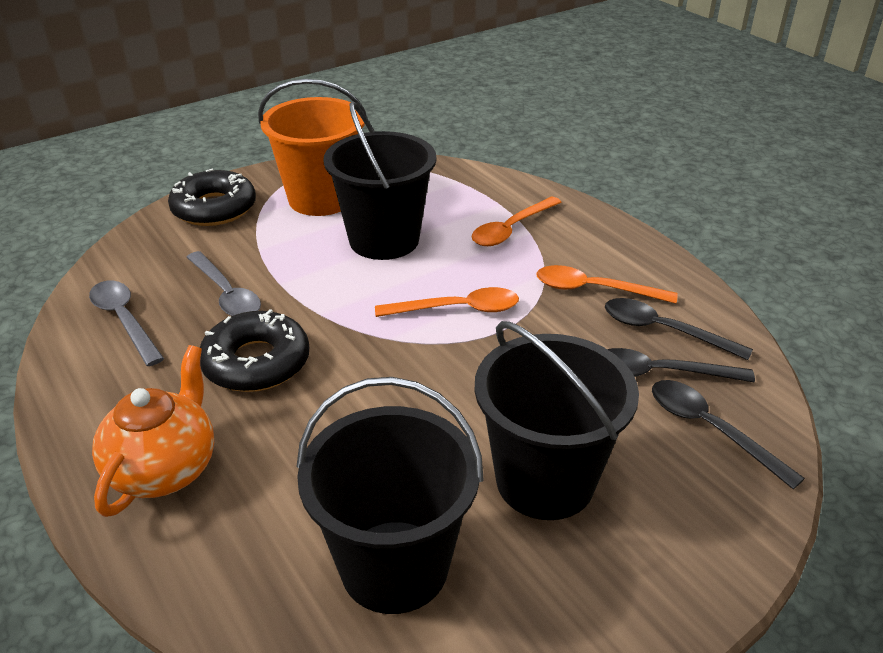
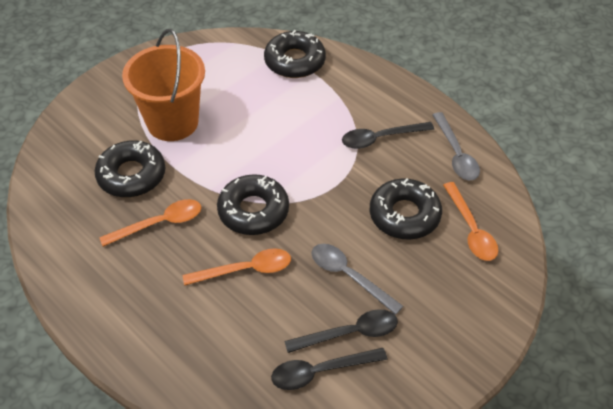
black bucket: 3 -> 0
black donut: 2 -> 4
orange teapot: 1 -> 0

